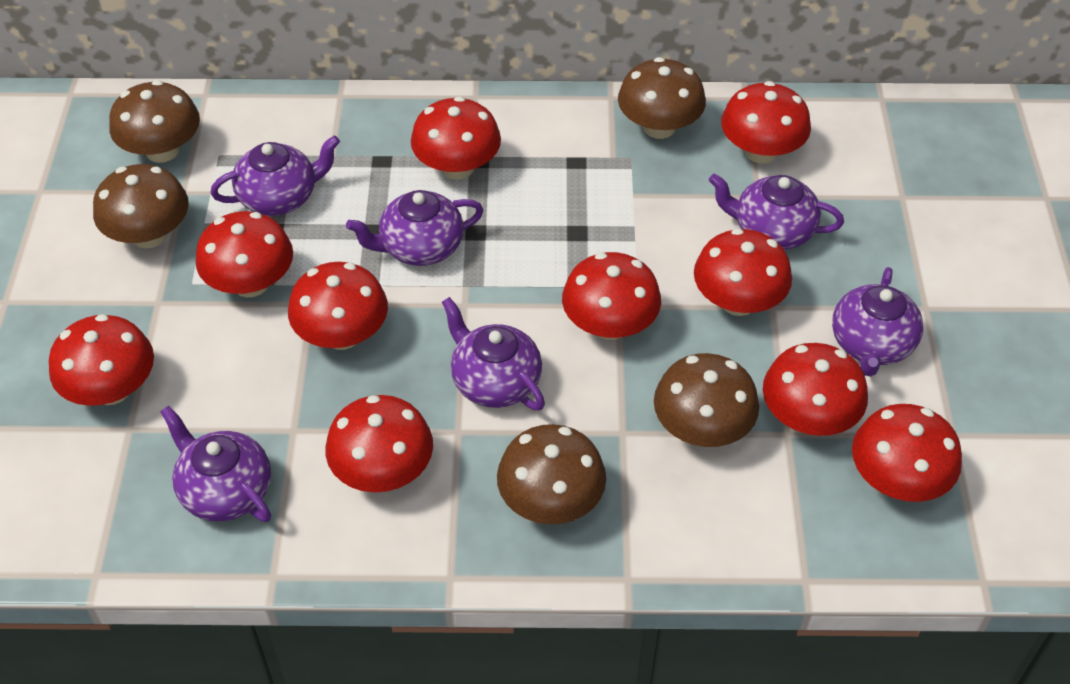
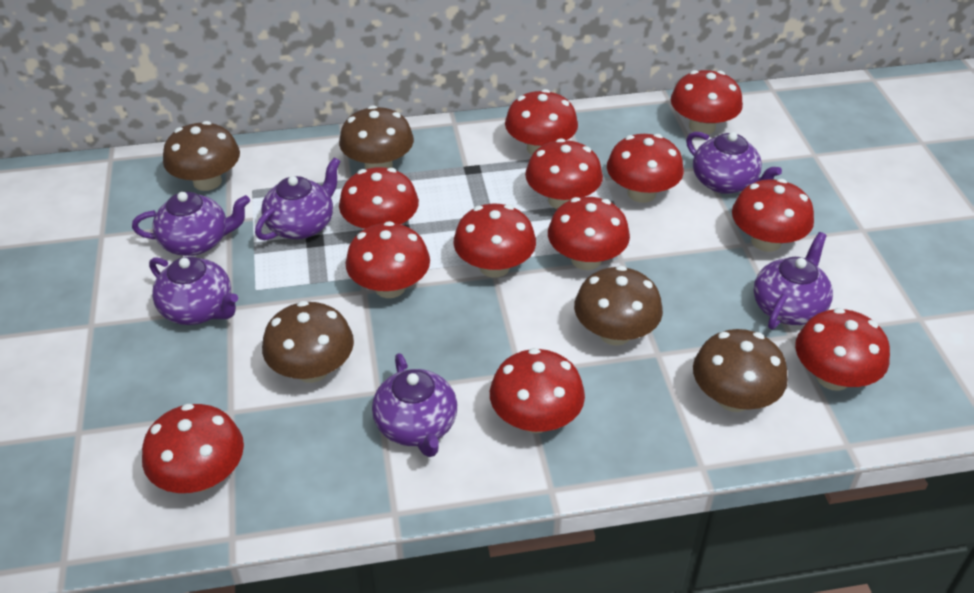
red mushroom: 10 -> 12

